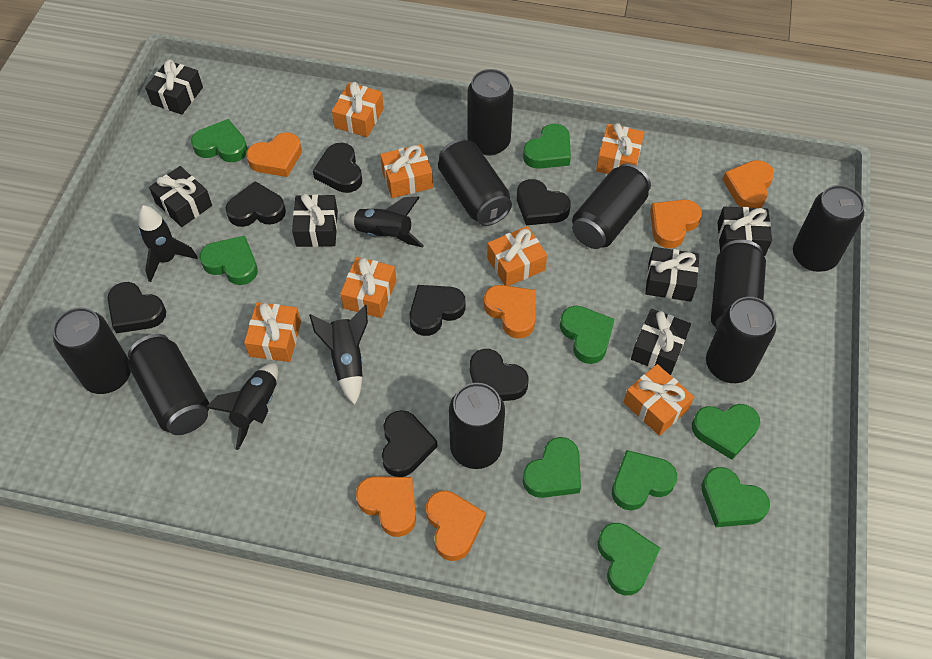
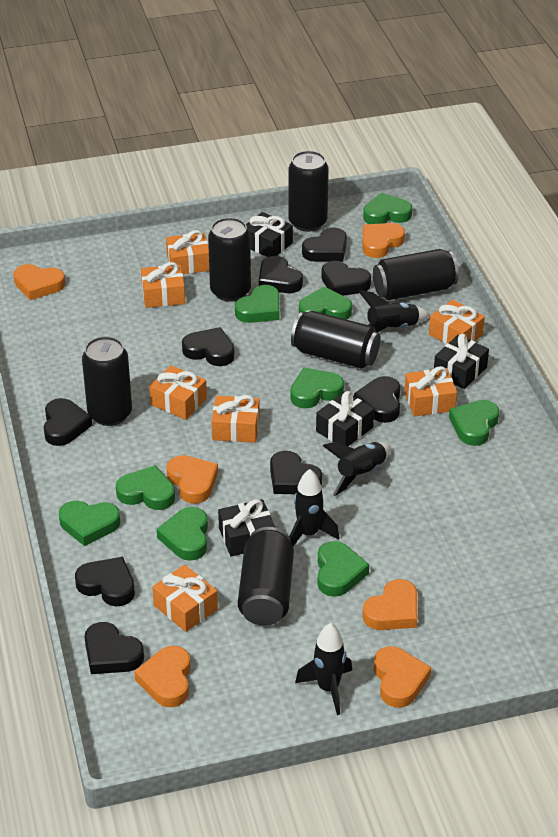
black can: 9 -> 6
black gift: 6 -> 4
black heart: 7 -> 9

